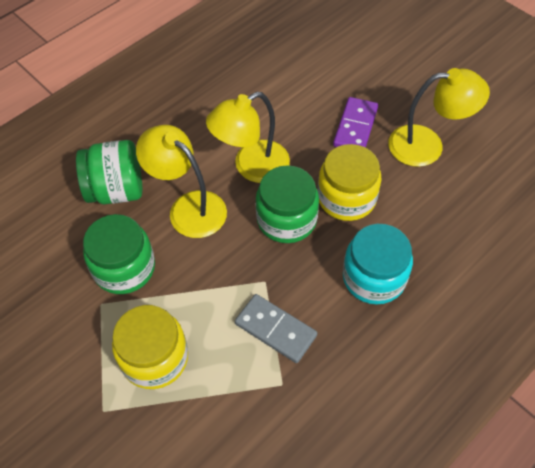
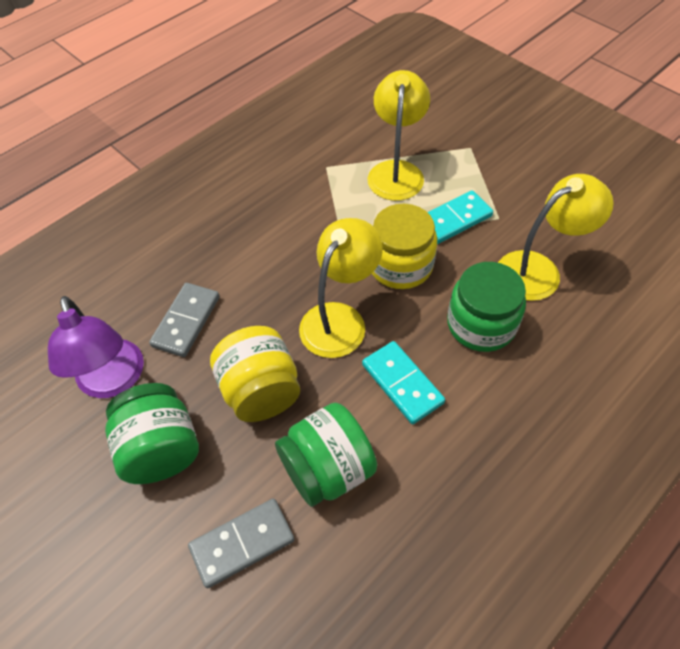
grey domino: 1 -> 2
purple domino: 1 -> 0
purple lamp: 0 -> 1
turquoise domino: 0 -> 2
turquoise jar: 1 -> 0

